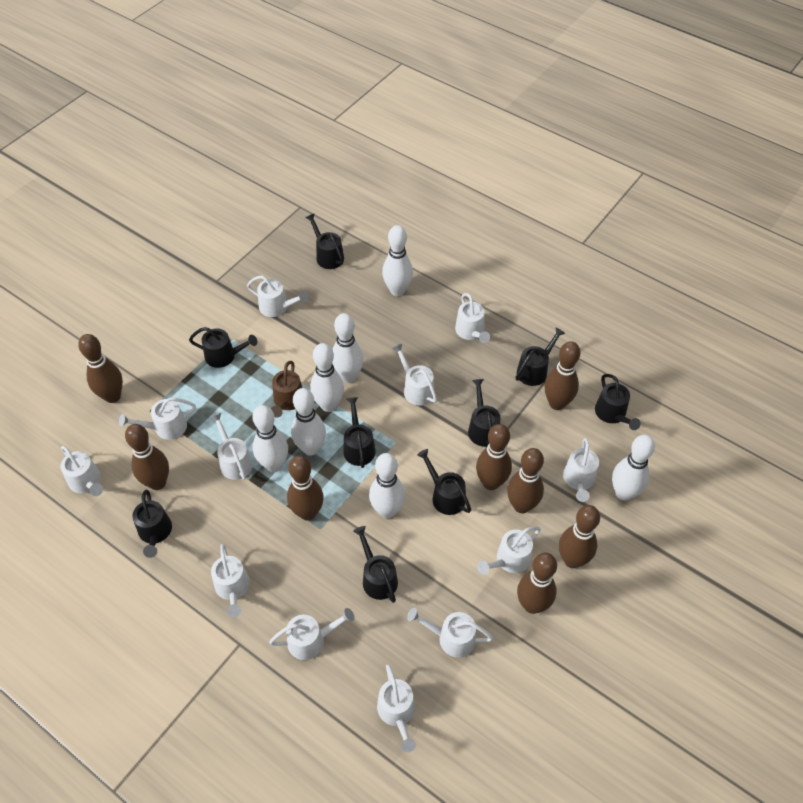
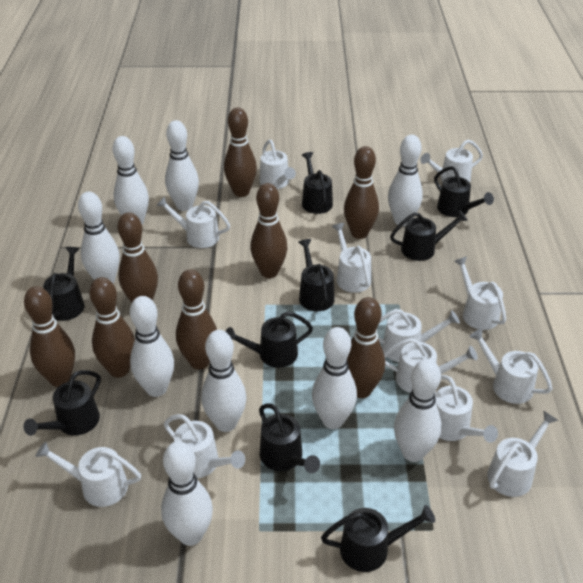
brown watering can: 1 -> 0
white bowling pin: 7 -> 9

